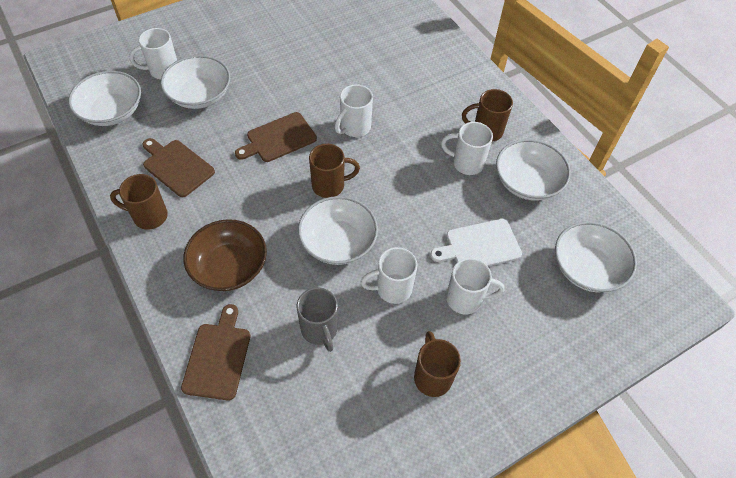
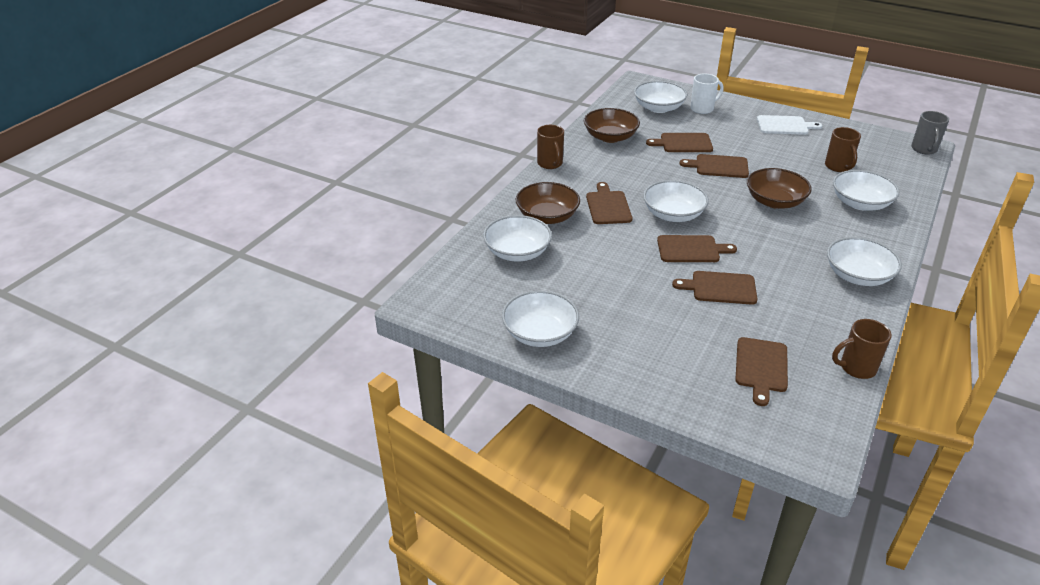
brown bowl: 1 -> 3
brown cutting board: 3 -> 6
brown mug: 4 -> 3
white bowl: 5 -> 6
white mug: 5 -> 1

